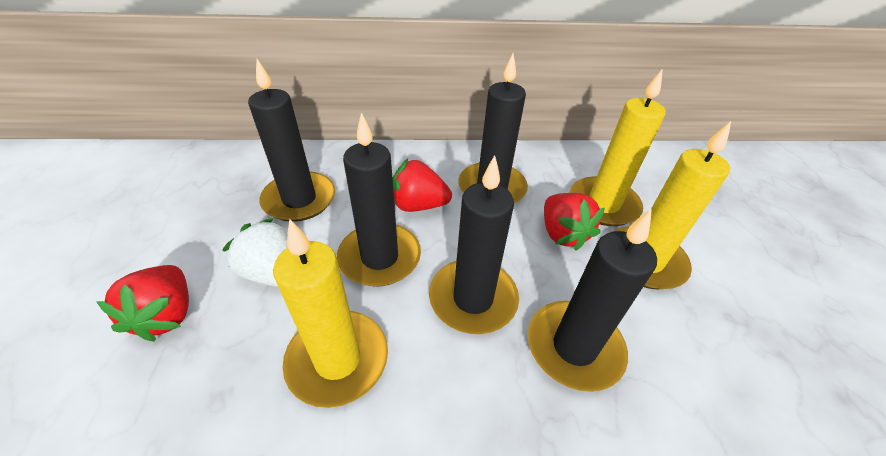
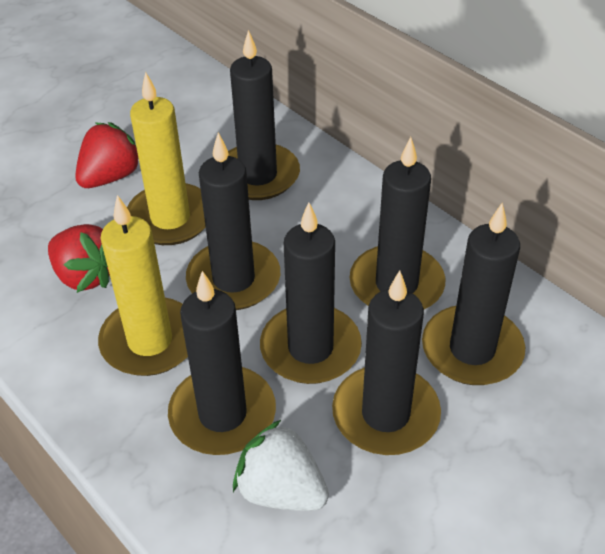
black candle: 5 -> 7
red strawberry: 3 -> 2
yellow candle: 3 -> 2

